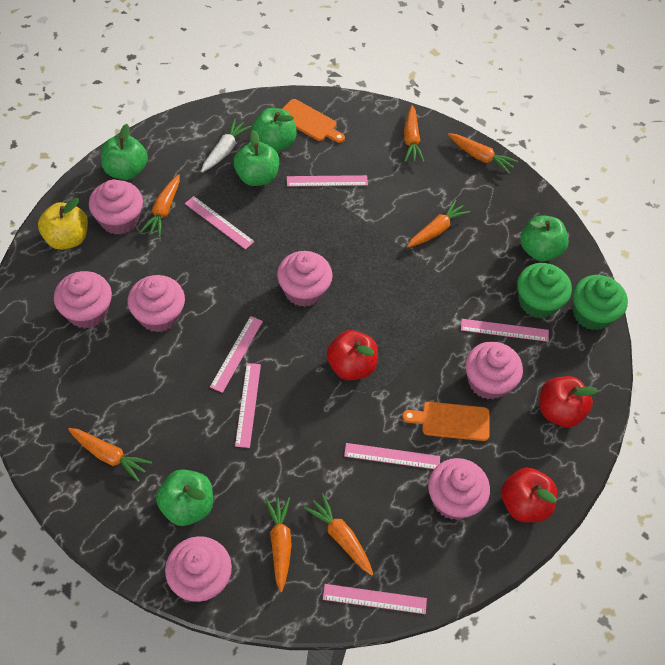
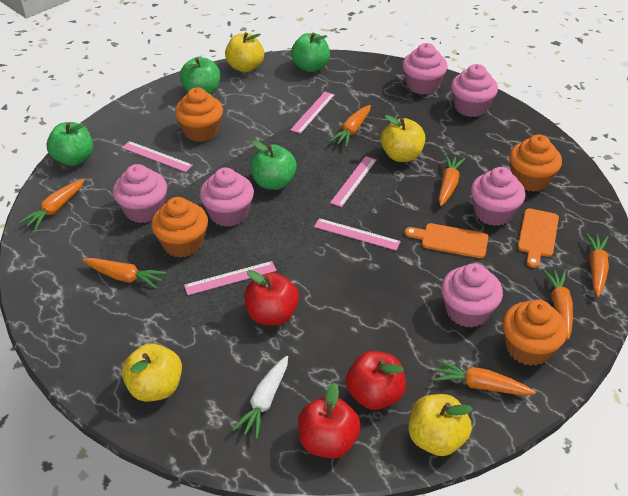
green apple: 5 -> 4
green cupcake: 2 -> 0
orange cupcake: 0 -> 4
pink cupcake: 7 -> 6
pink ruler: 7 -> 5
yellow apple: 1 -> 4

